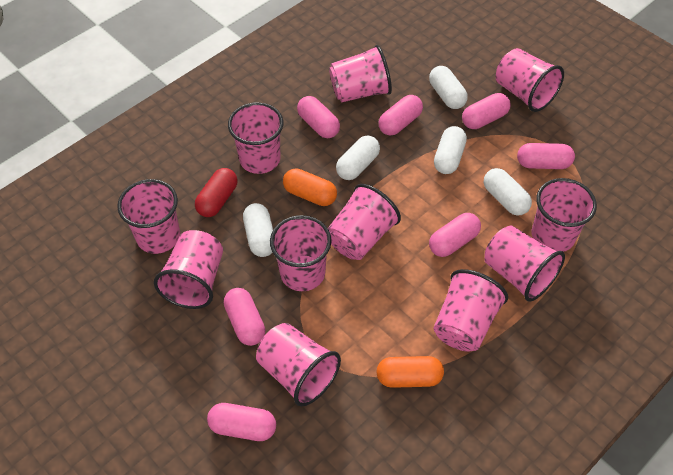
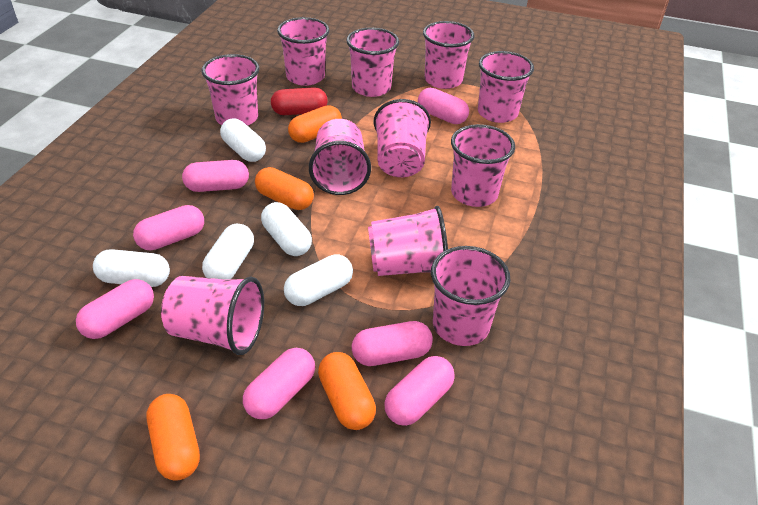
orange capsule: 2 -> 4

